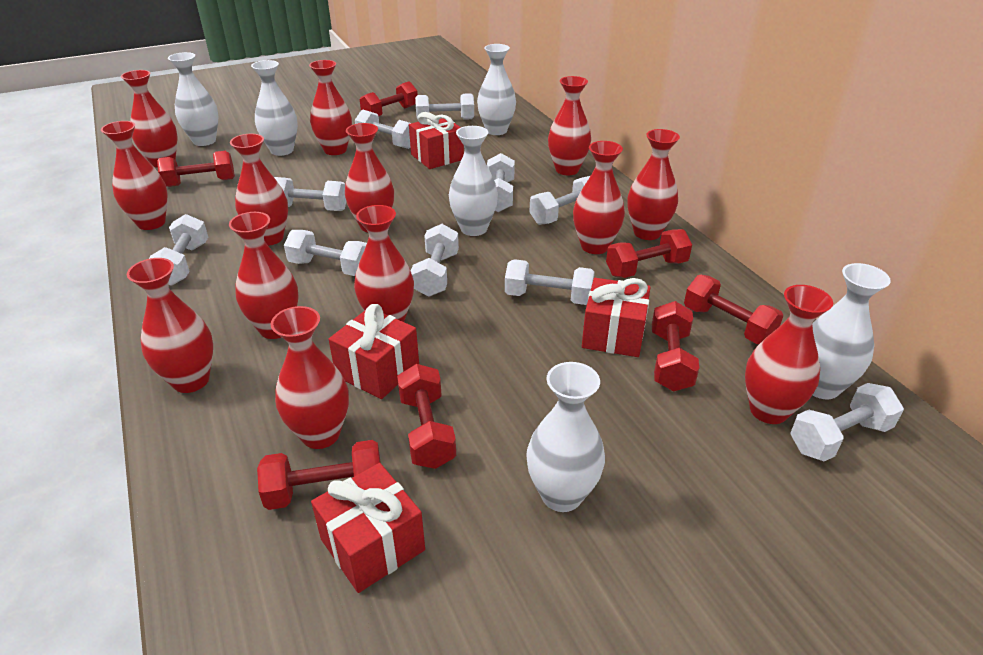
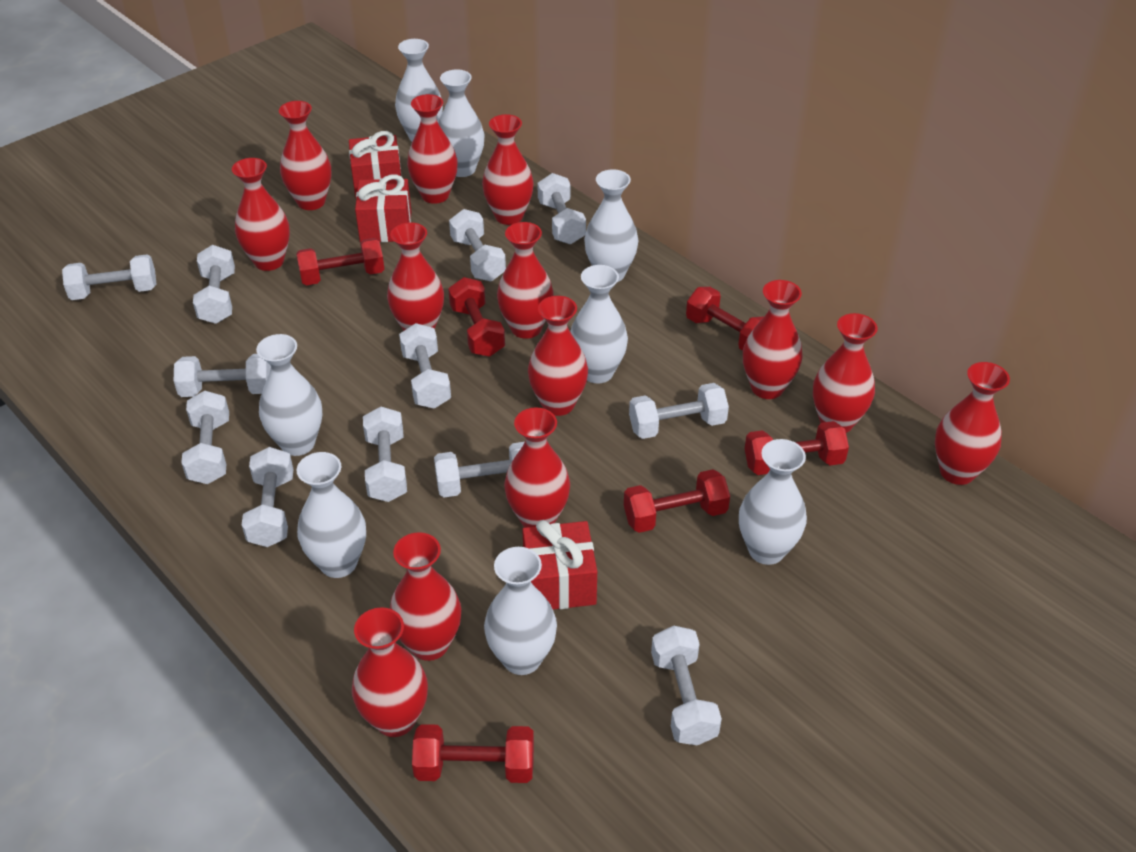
red dumbbell: 7 -> 6
red gift: 4 -> 3
white dumbbell: 10 -> 12
white vase: 6 -> 8

